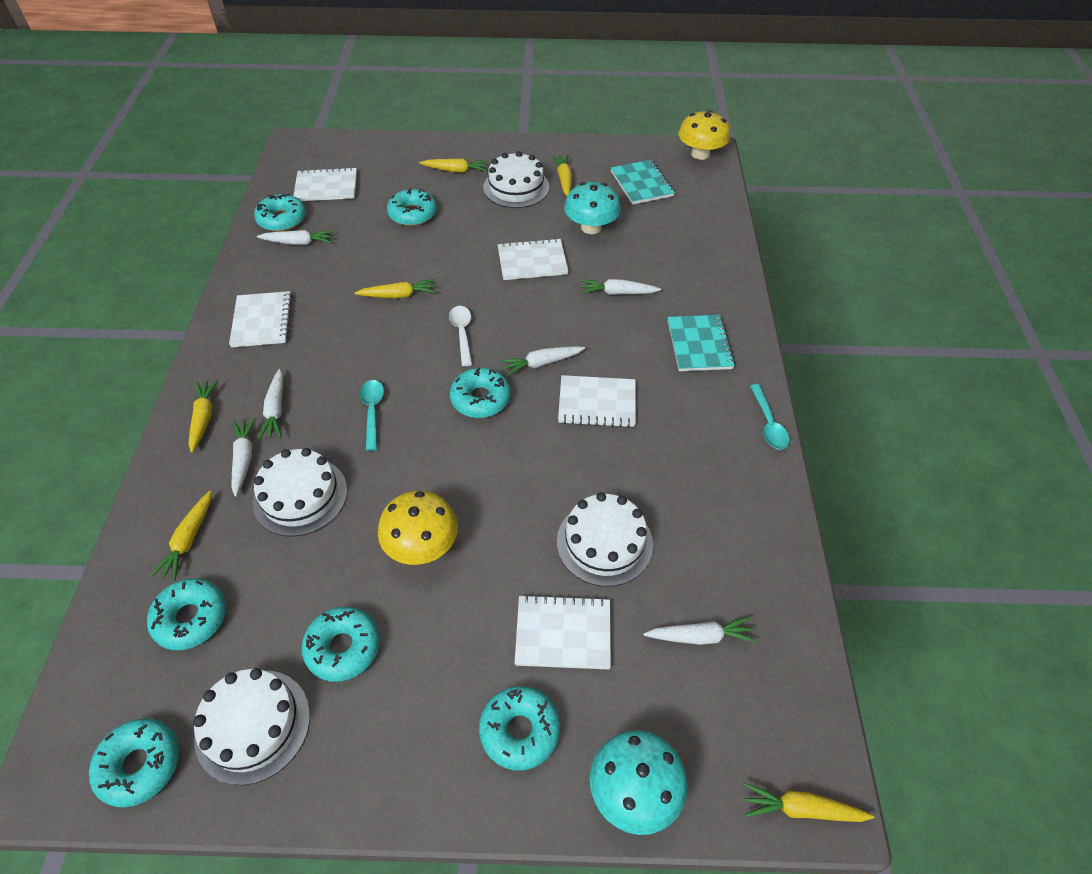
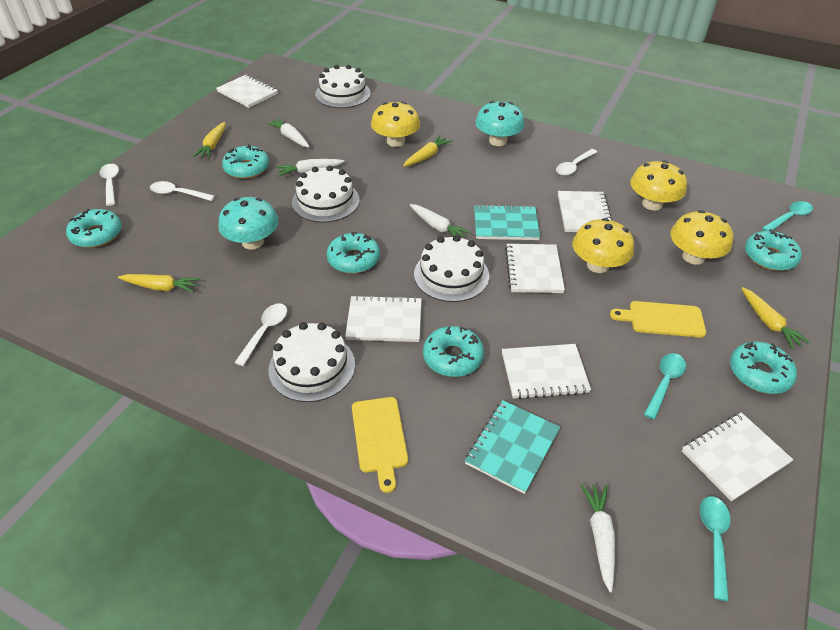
turquoise donut: 7 -> 6
turquoise spoon: 2 -> 3
white carrot: 6 -> 4
white notebook: 5 -> 6
white spoon: 1 -> 4
yellow carrot: 6 -> 4
yellow cutting board: 0 -> 2
yellow mushroom: 2 -> 4

